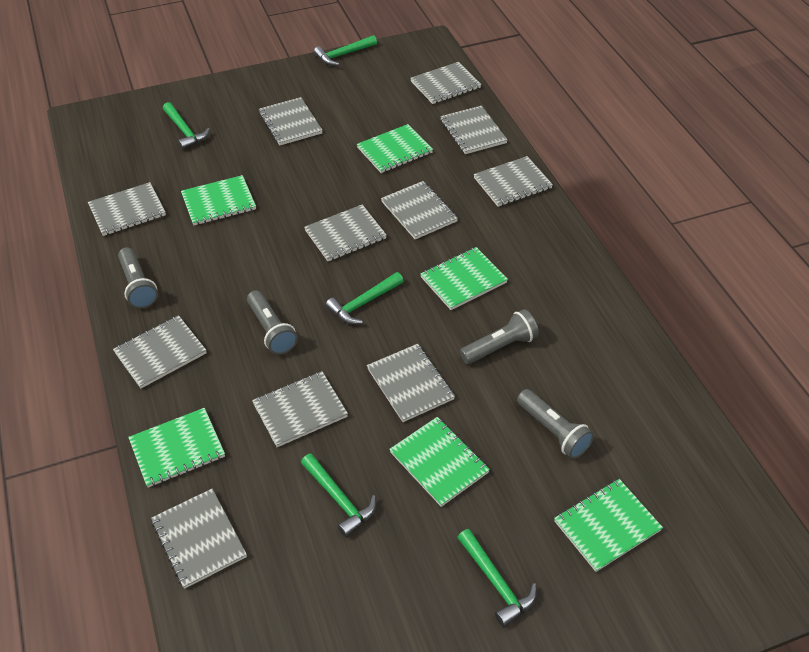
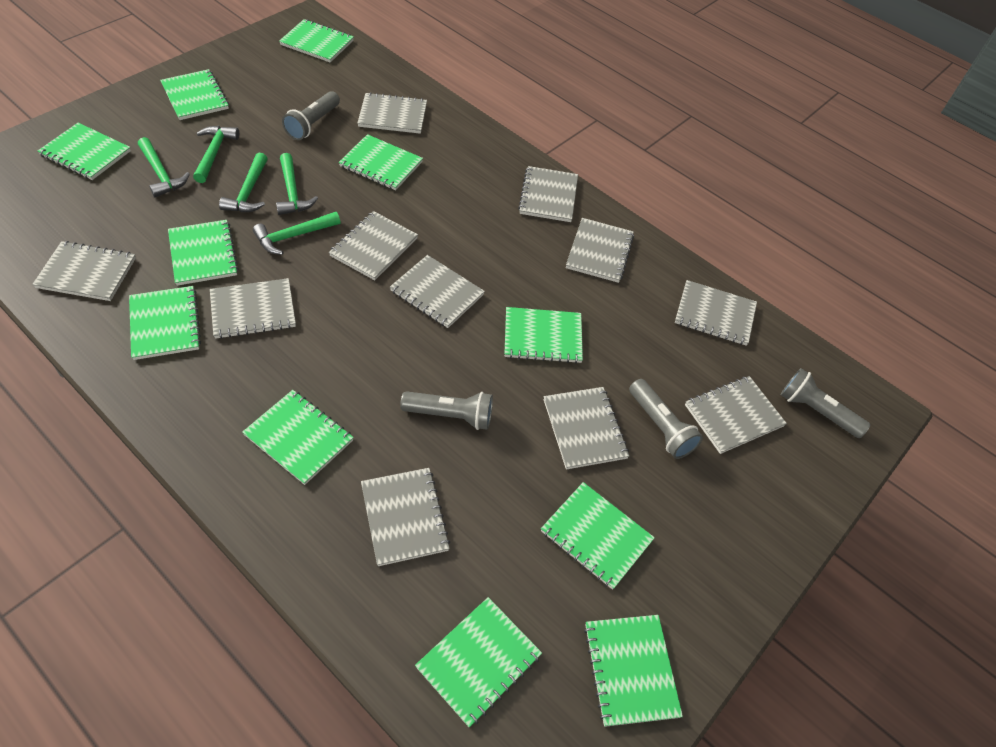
green notebook: 6 -> 11

